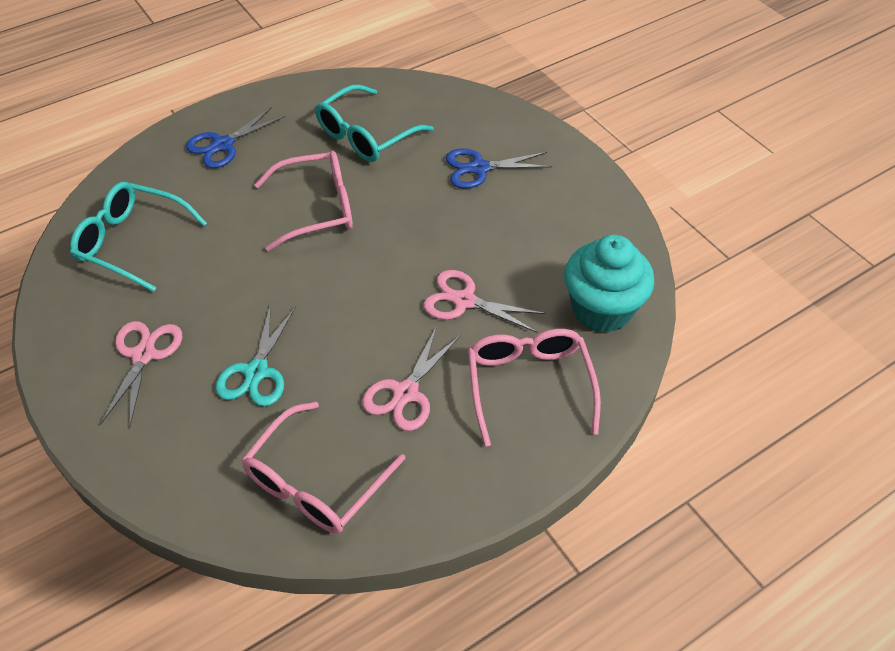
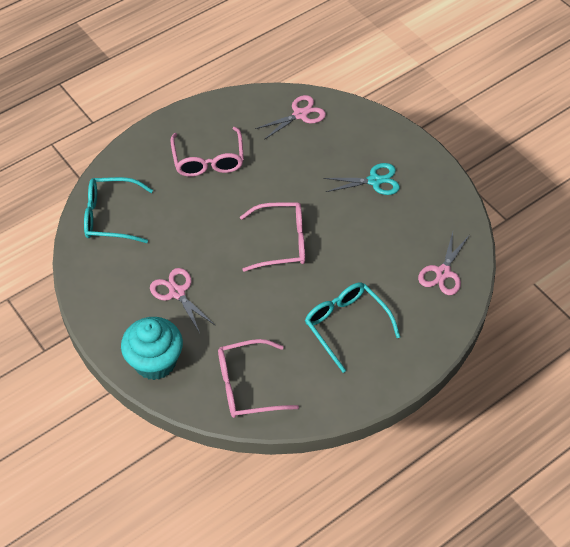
blue scissors: 2 -> 0

